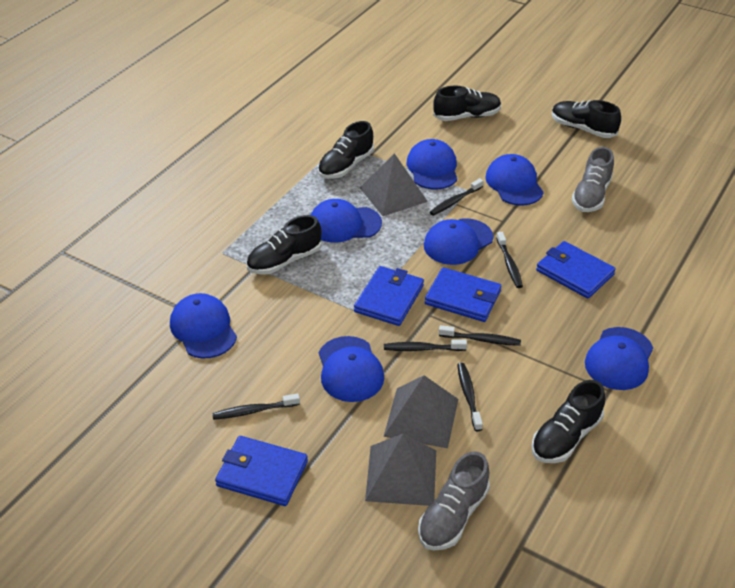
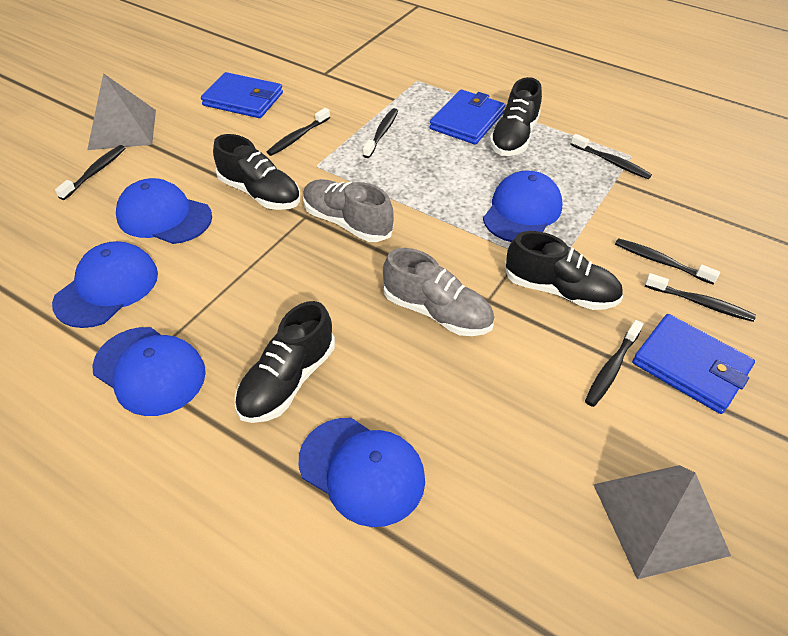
black shoe: 5 -> 4
black toothbrush: 6 -> 7
blue cap: 7 -> 5
blue wallet: 4 -> 3
grey pyramid: 3 -> 2

